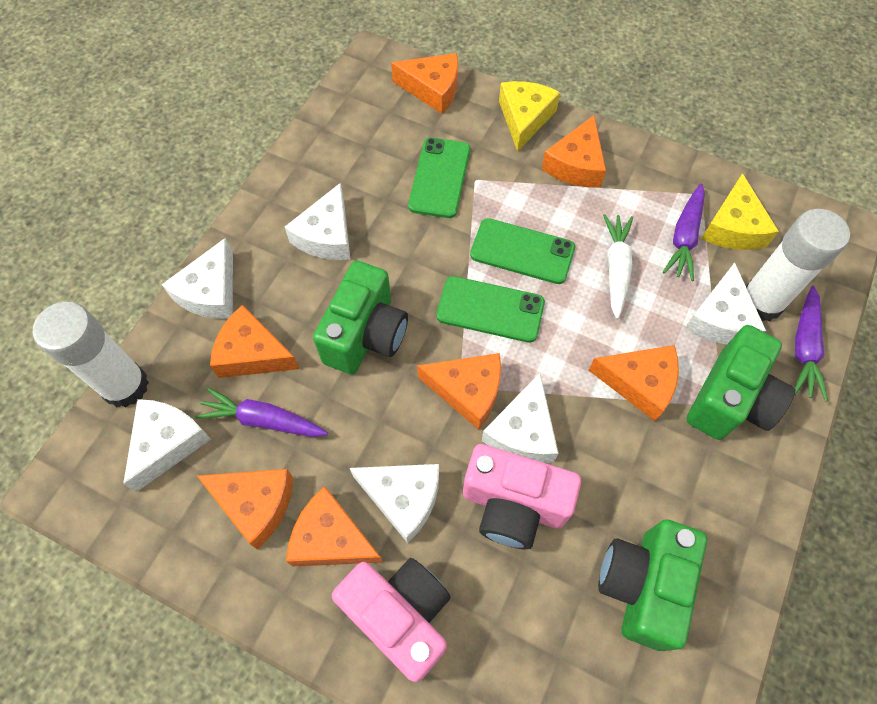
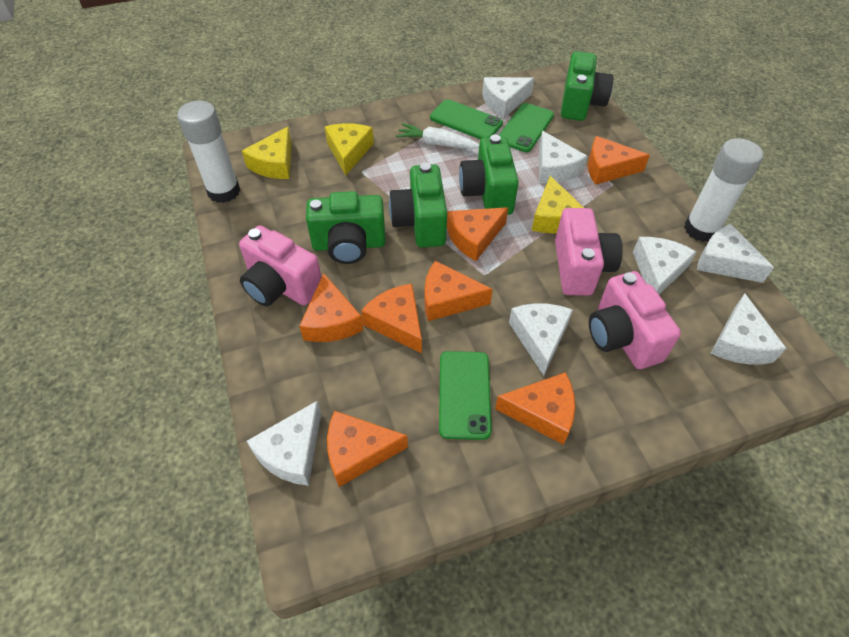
green camera: 3 -> 4
pink camera: 2 -> 3
purple carrot: 3 -> 0
white cheese: 6 -> 7
yellow cheese: 2 -> 3

